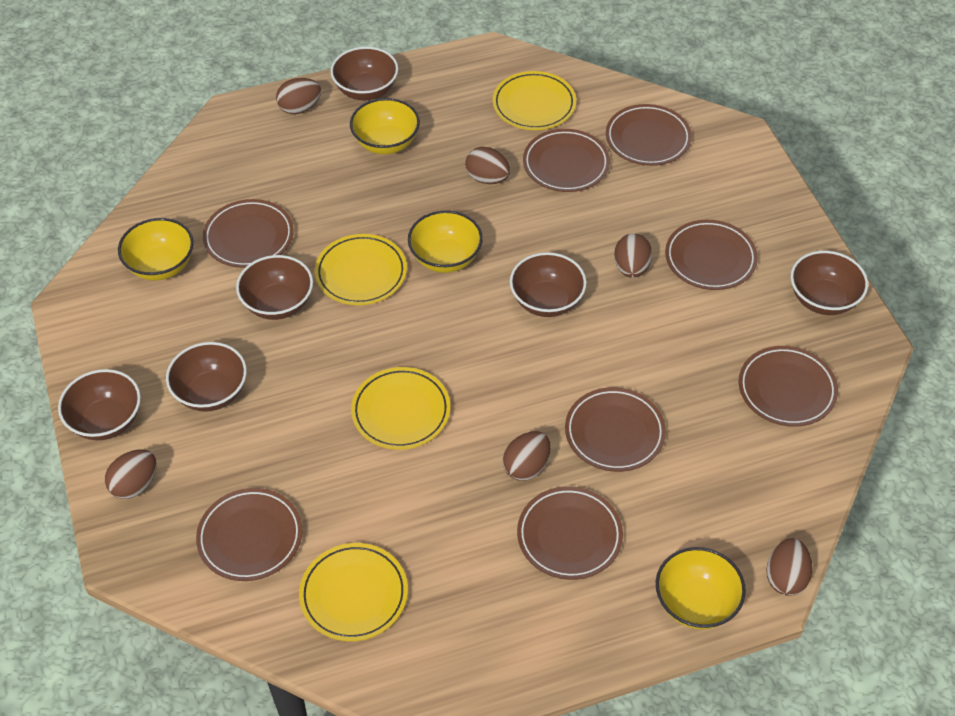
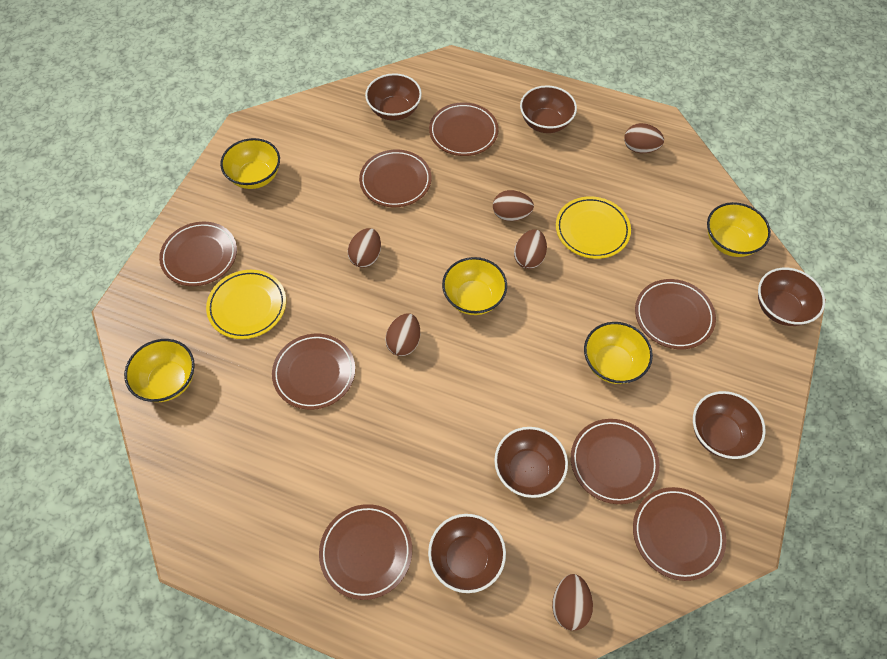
yellow bowl: 4 -> 5
yellow plate: 4 -> 2

